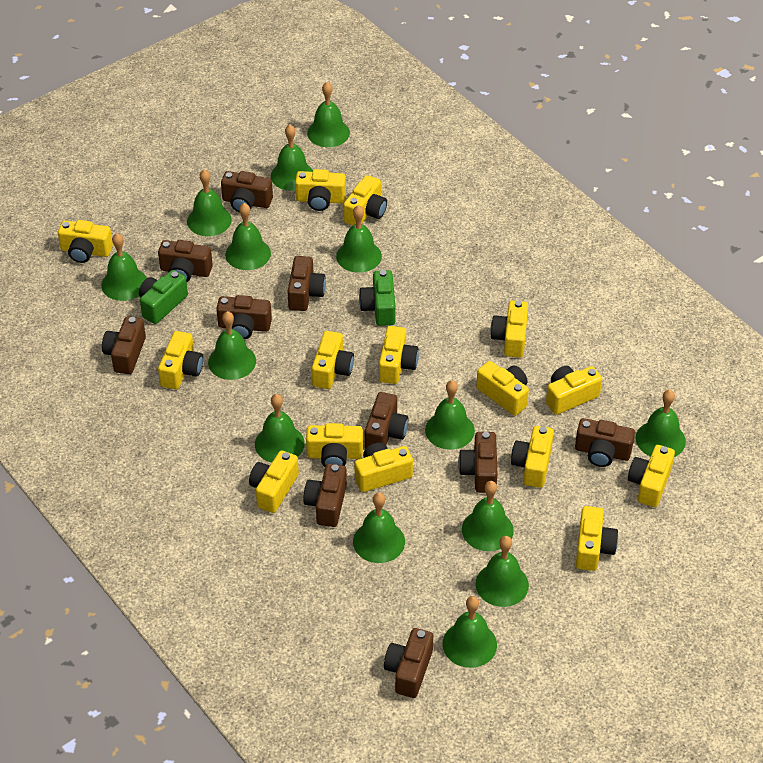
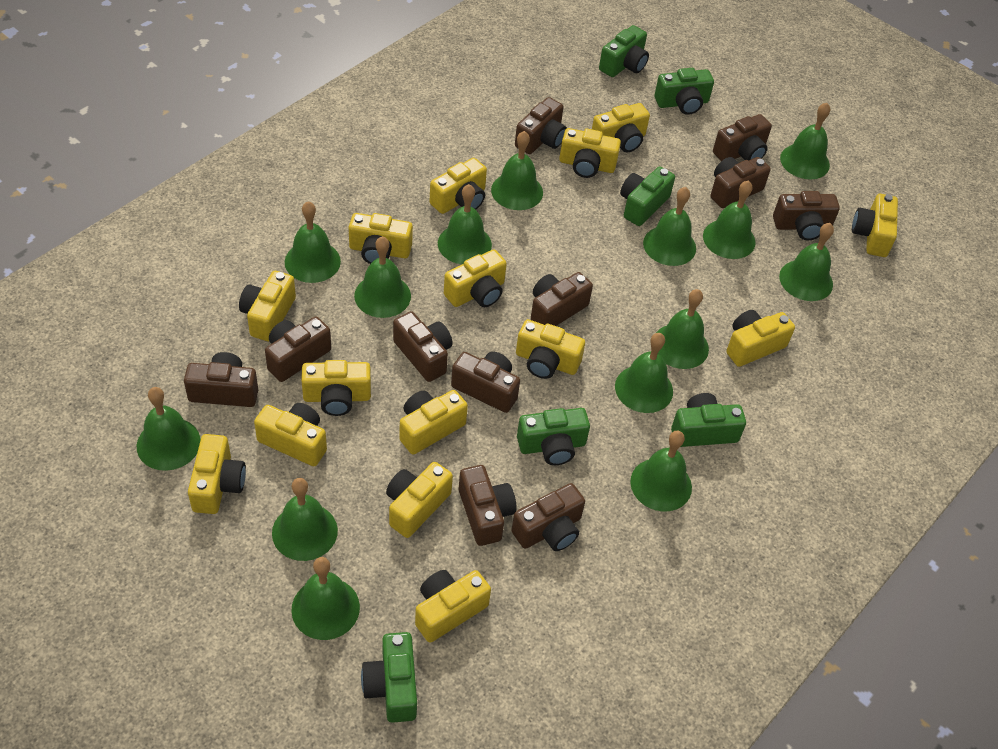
brown camera: 10 -> 11
green camera: 2 -> 6

